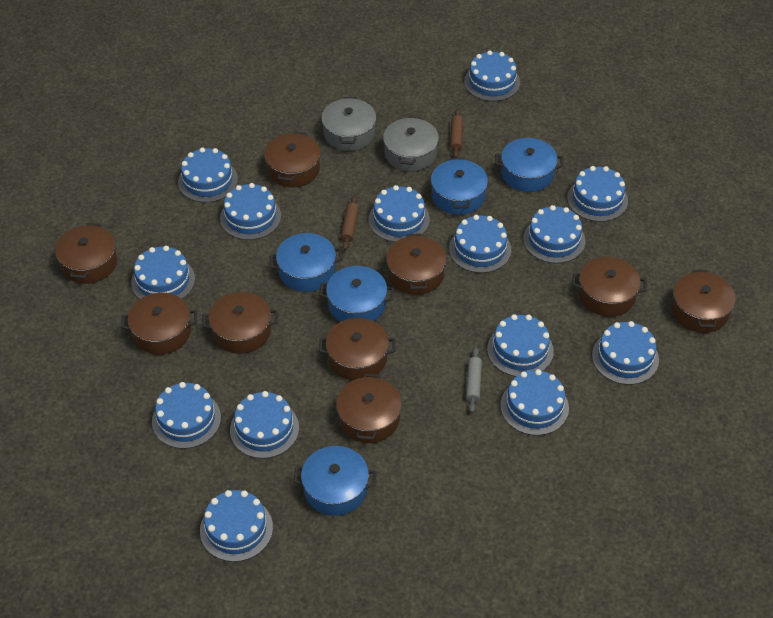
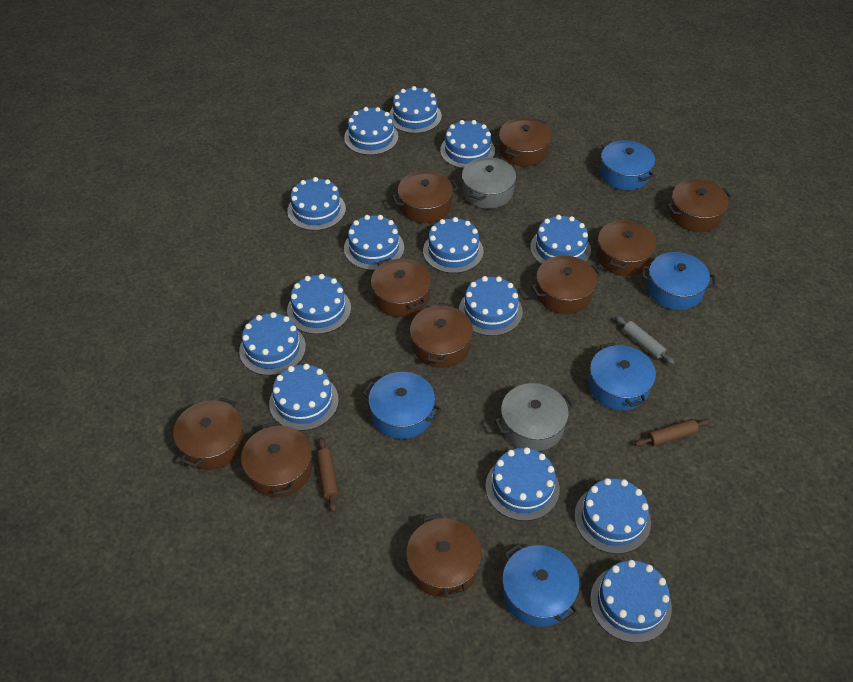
brown pot: 9 -> 10

